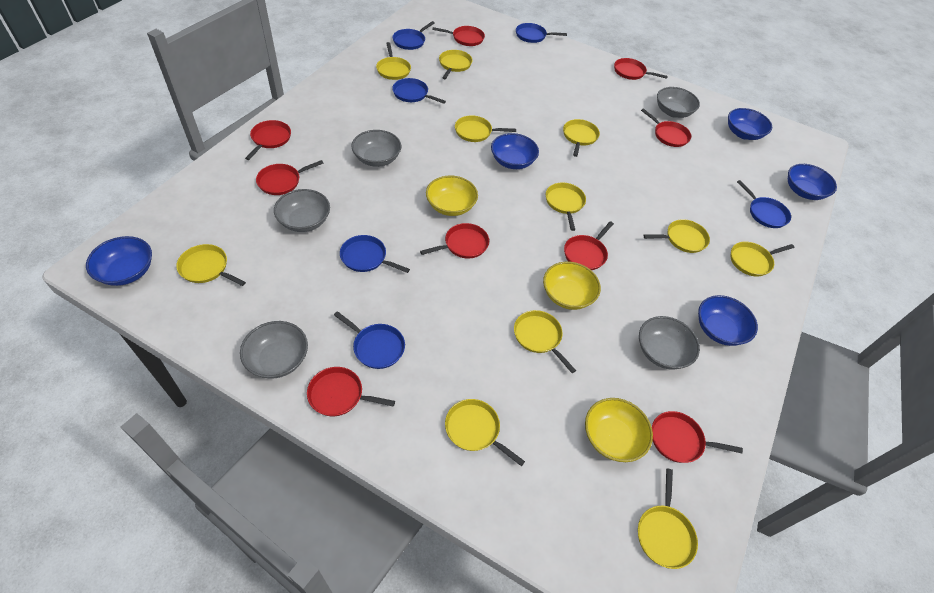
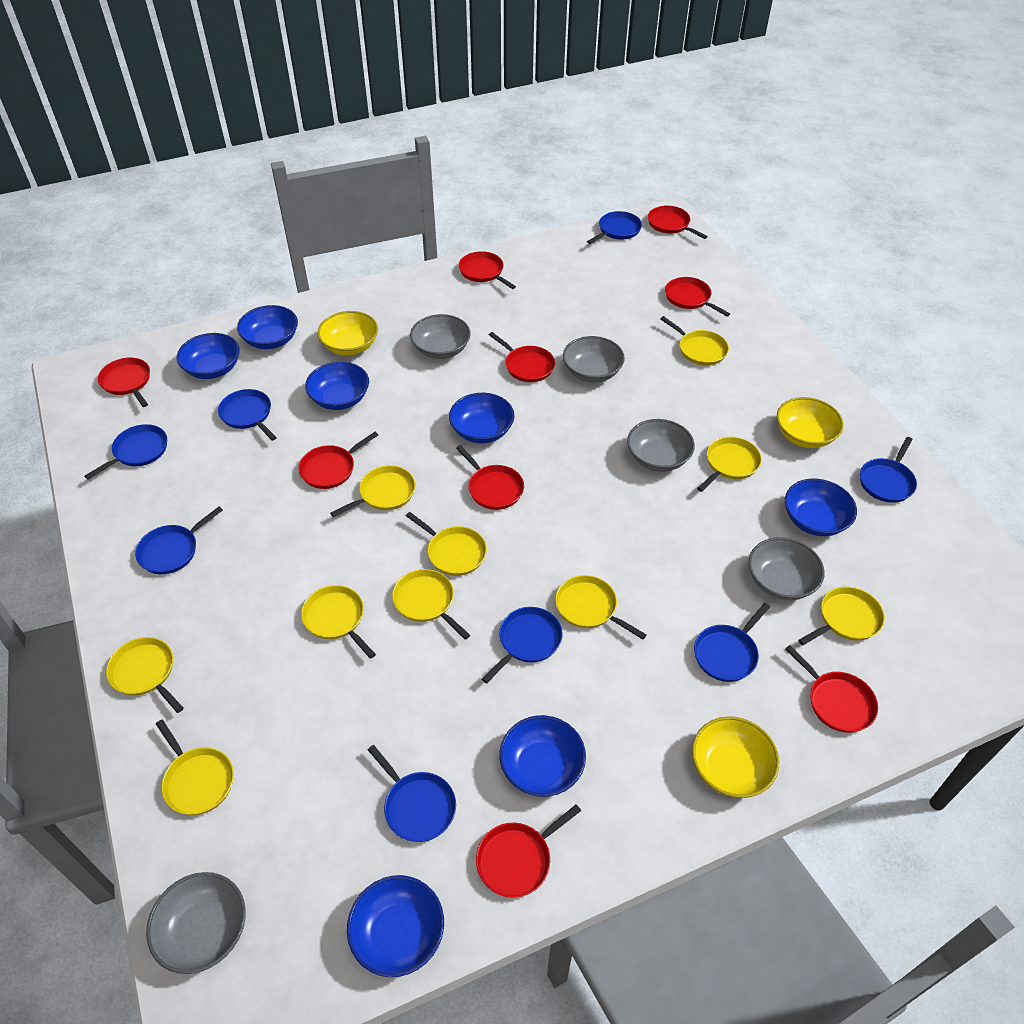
blue bowl: 5 -> 7
blue pan: 6 -> 8
yellow pan: 11 -> 10

